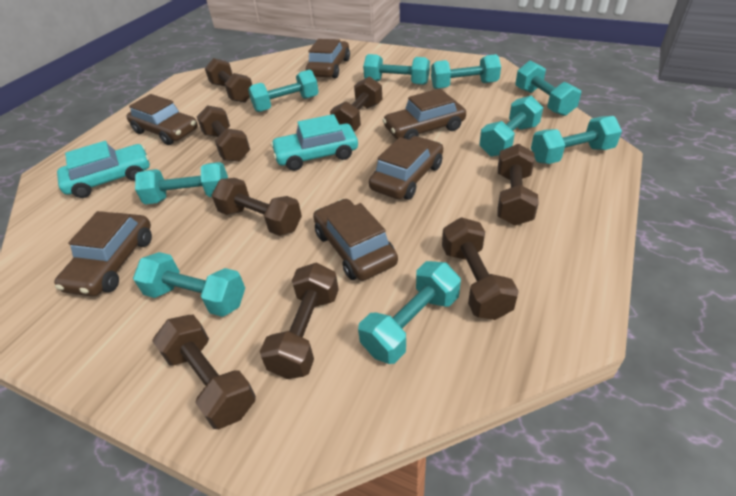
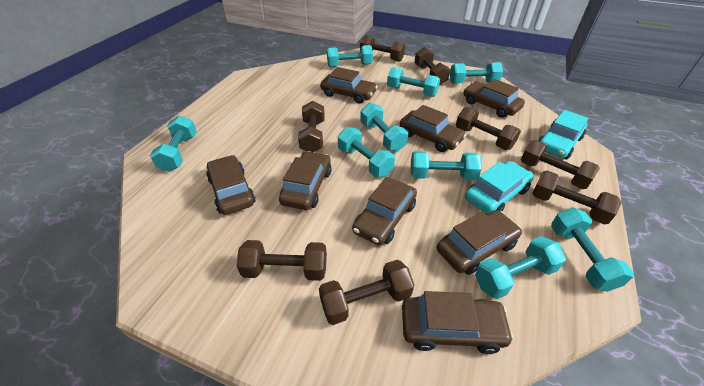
brown car: 6 -> 8

